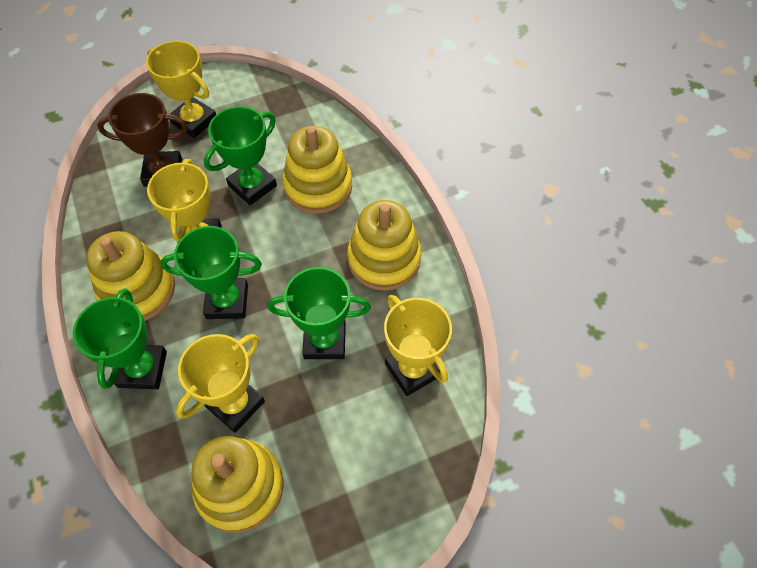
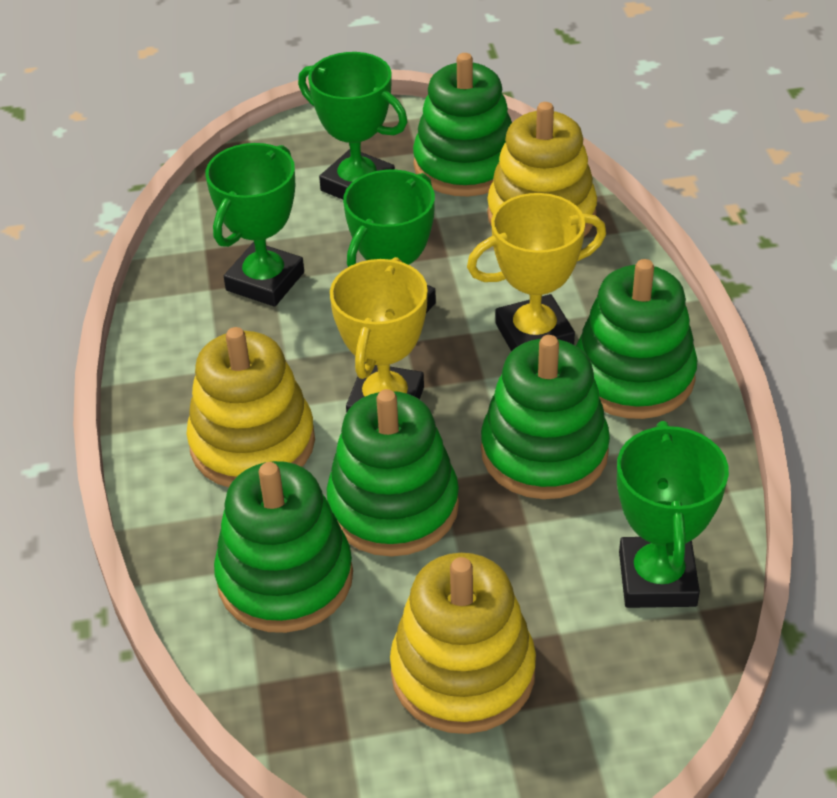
brown trophy: 1 -> 0
green stacking toy: 0 -> 5
yellow stacking toy: 4 -> 3
yellow trophy: 4 -> 2

